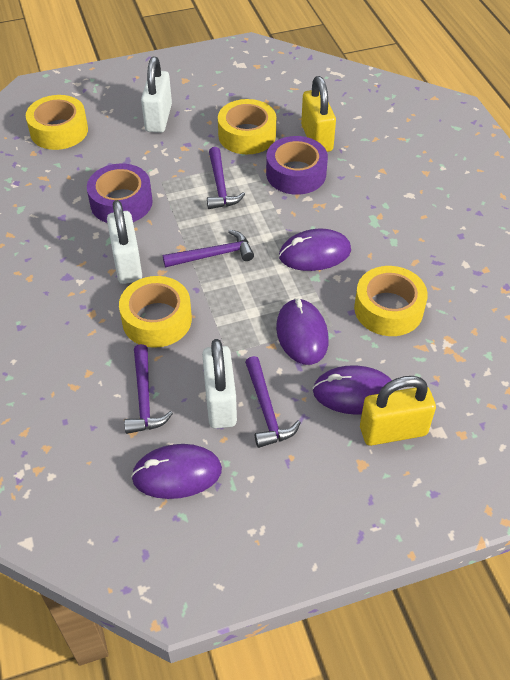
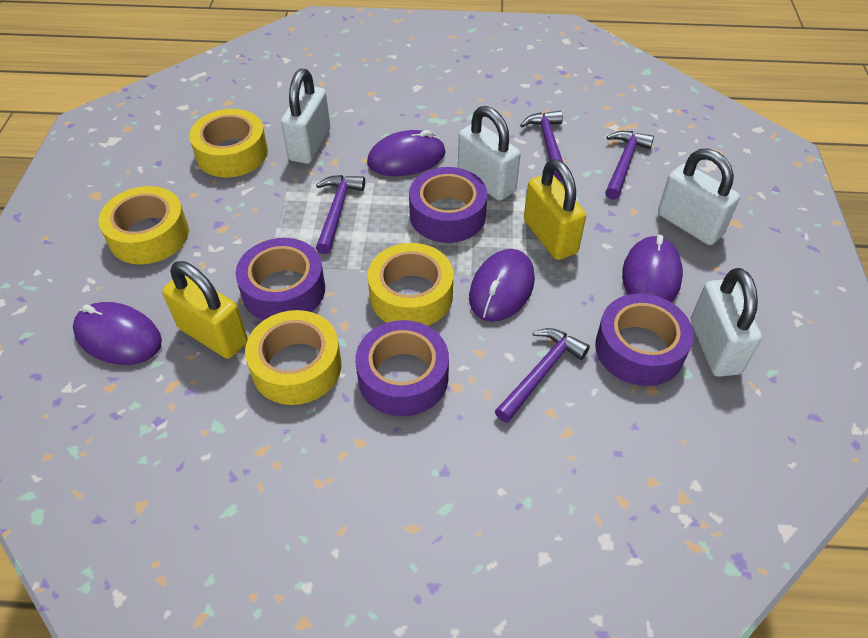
purple tape: 2 -> 4
white padlock: 3 -> 4

